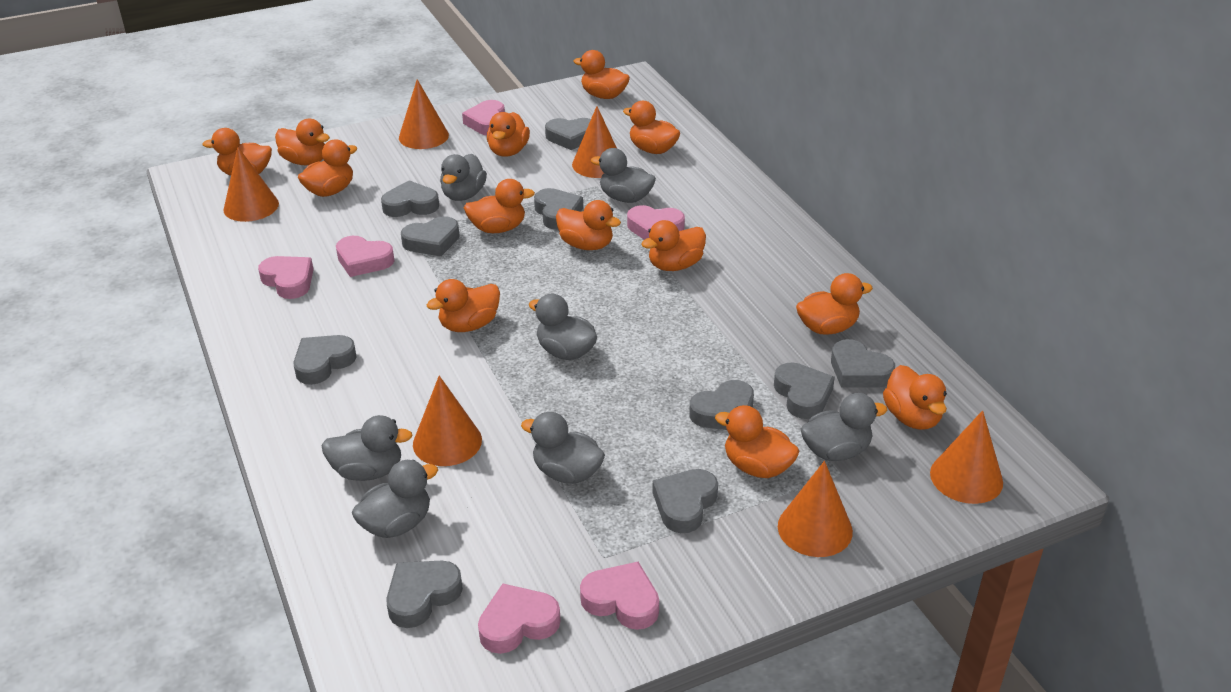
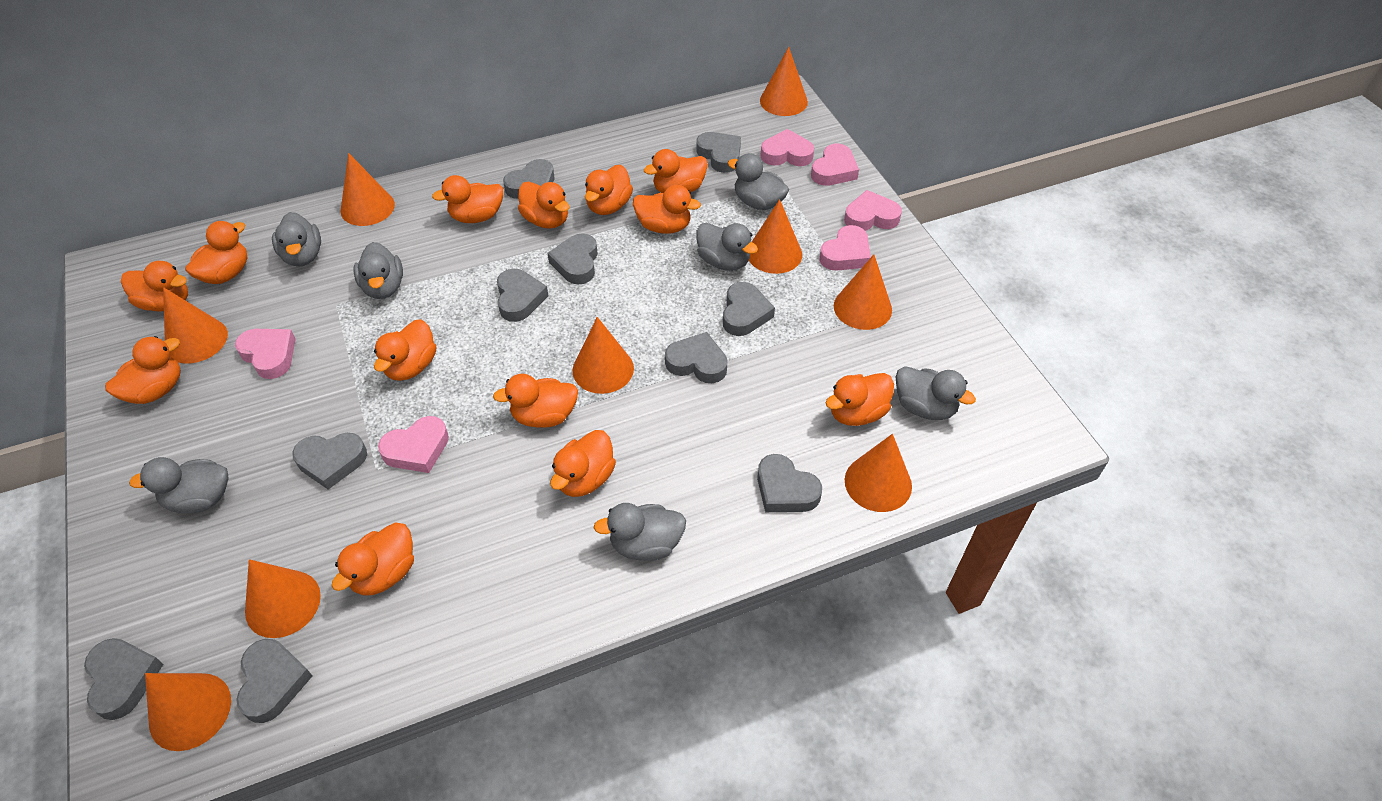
orange cone: 6 -> 9

